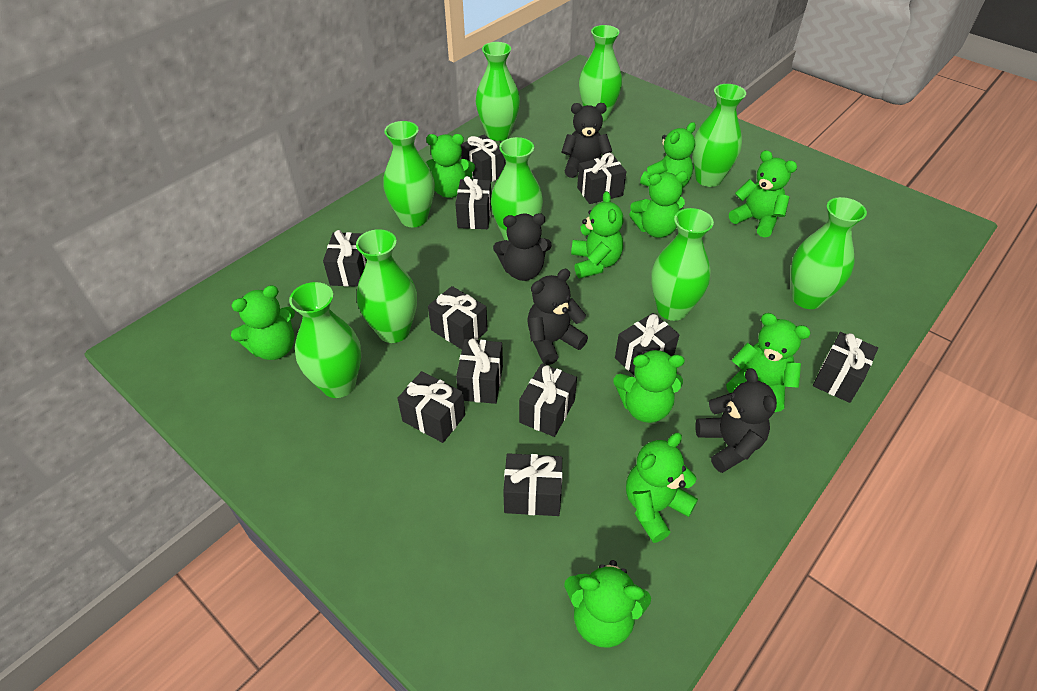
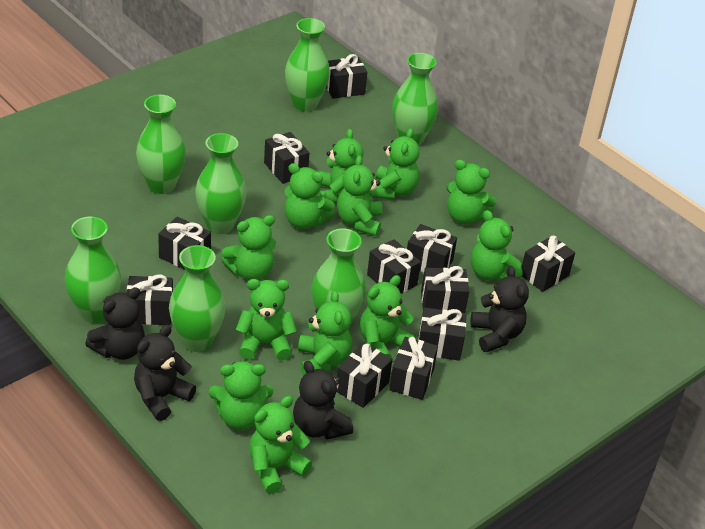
green teddy bear: 10 -> 12
green vase: 9 -> 7

